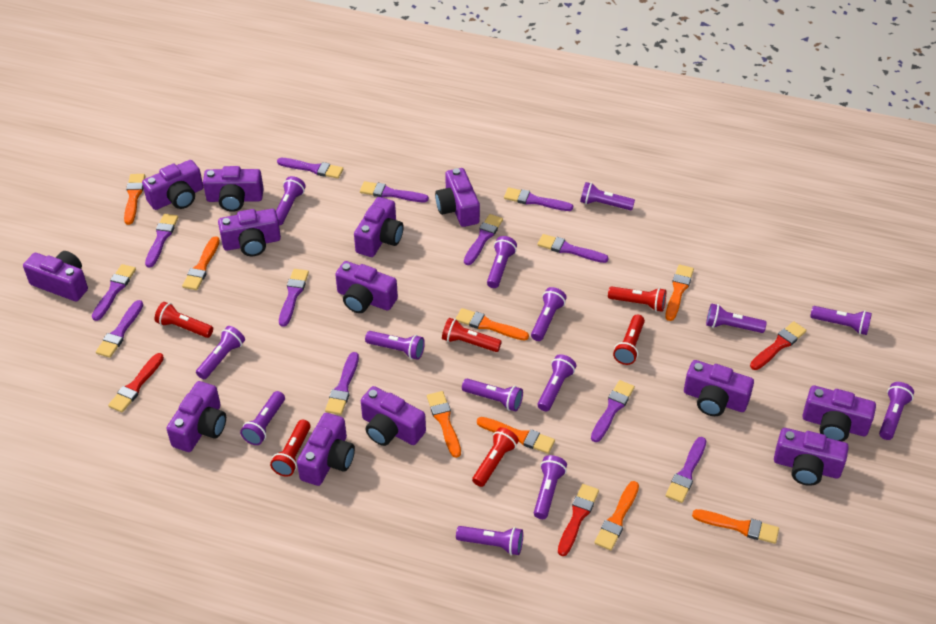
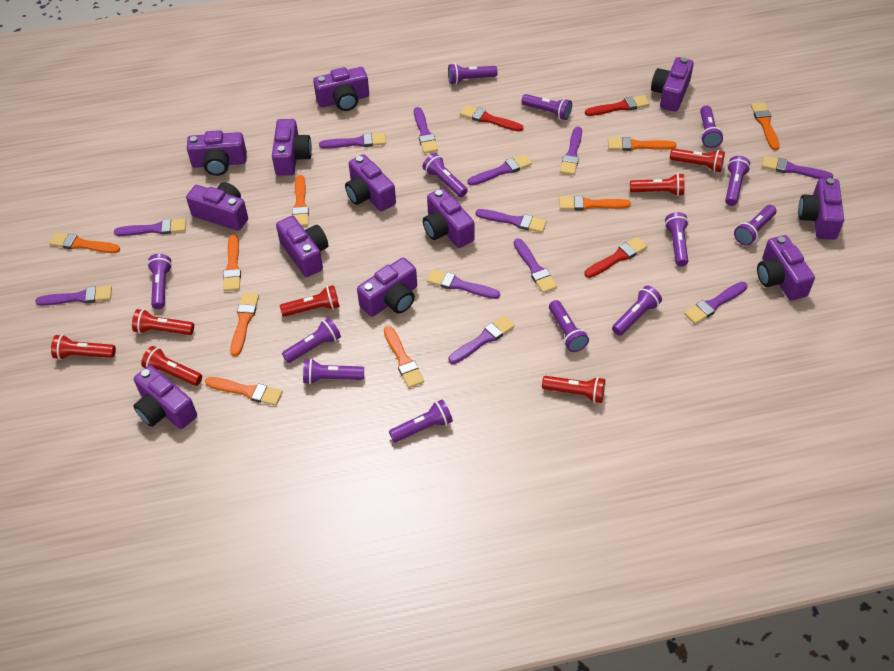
orange brush: 8 -> 9
purple camera: 13 -> 12
purple flashlight: 14 -> 13
red flashlight: 6 -> 7

